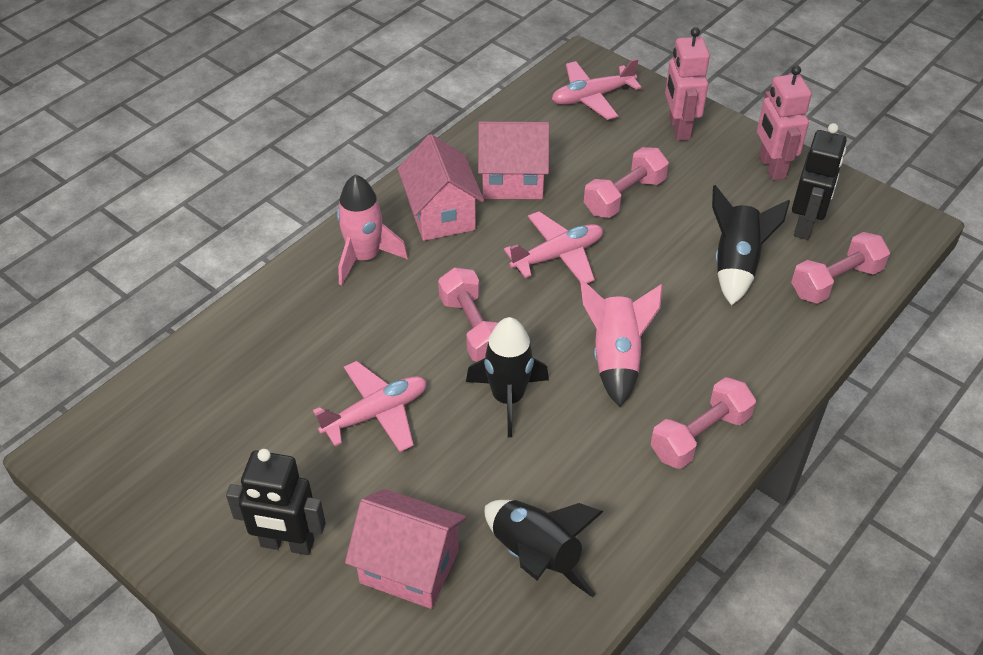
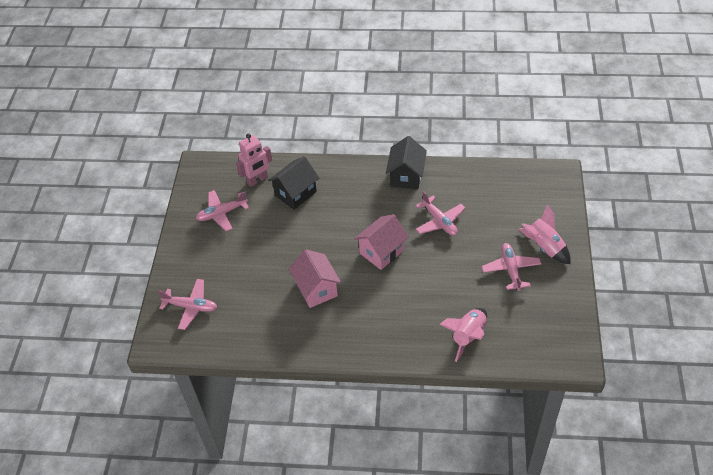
black house: 0 -> 2
black robot: 2 -> 0
black rocket: 3 -> 0
pink dumbbell: 4 -> 0
pink house: 3 -> 2
pink plane: 3 -> 4
pink robot: 2 -> 1

